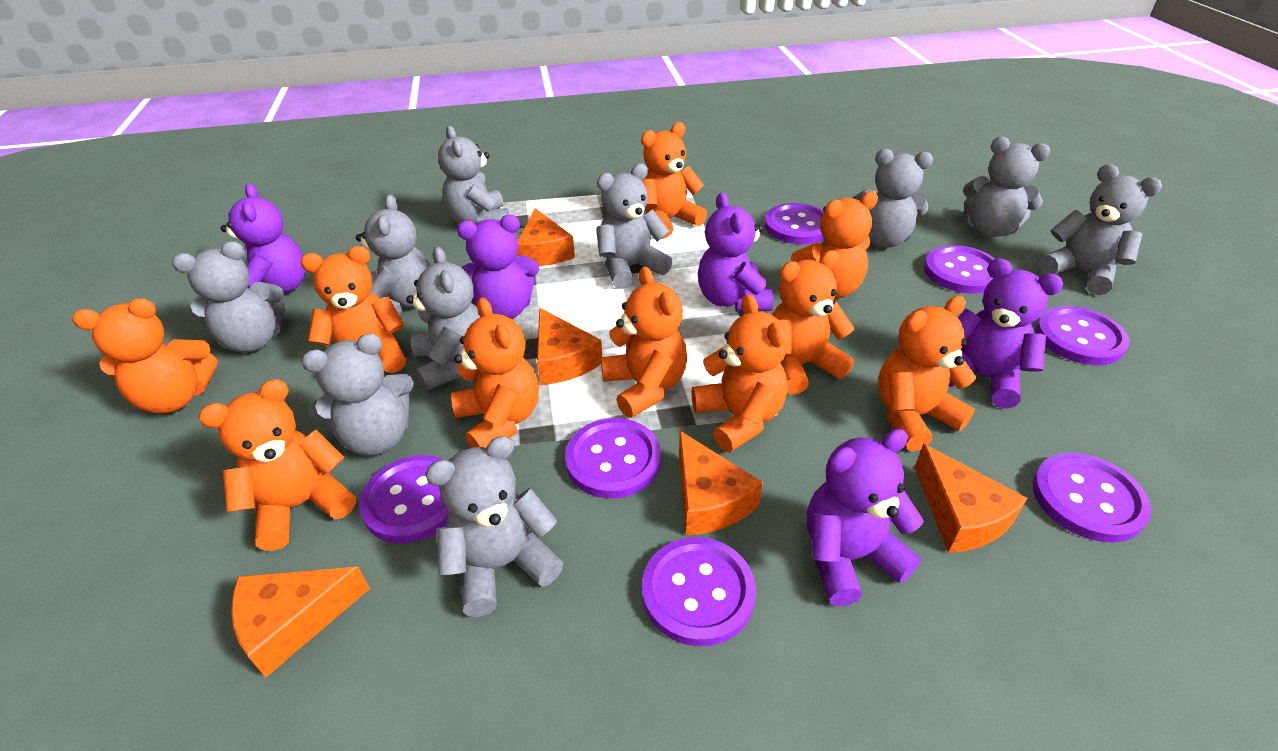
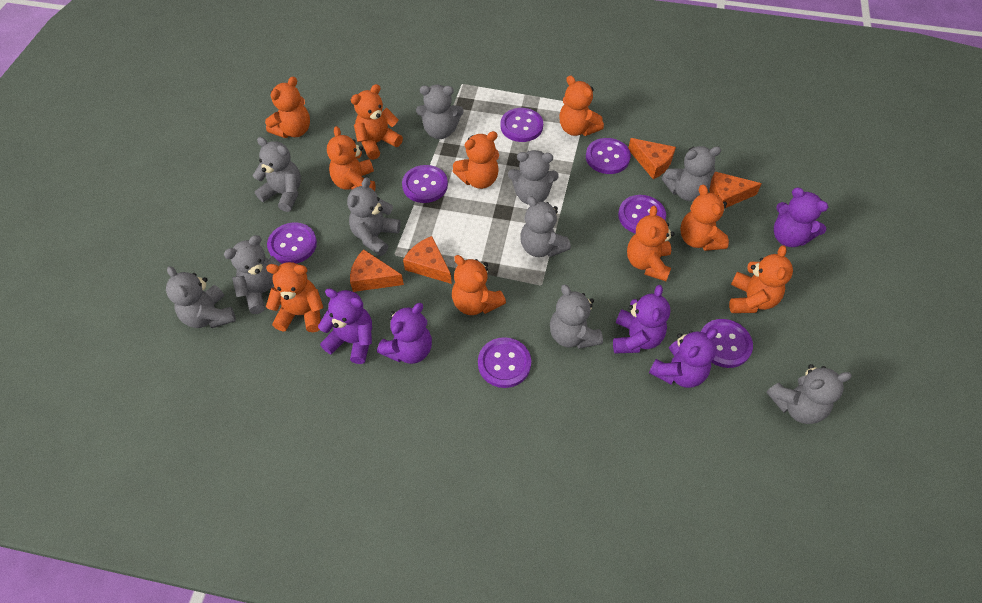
orange cheese: 5 -> 4

